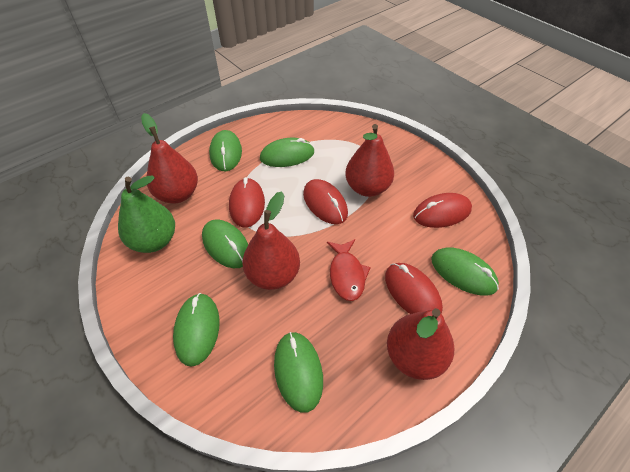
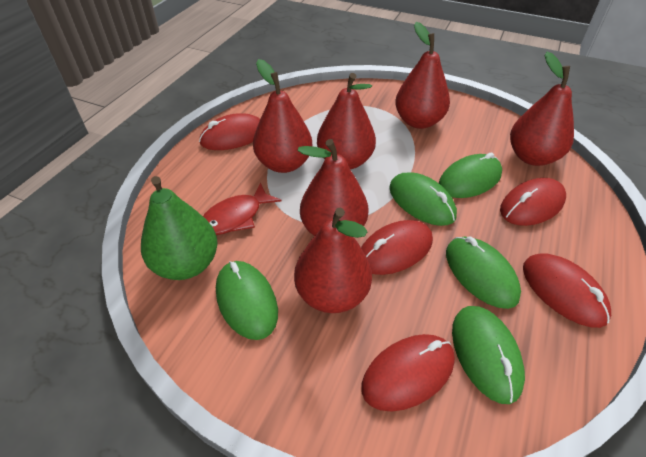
green mouse: 6 -> 5
red mouse: 4 -> 5
red pear: 4 -> 6

